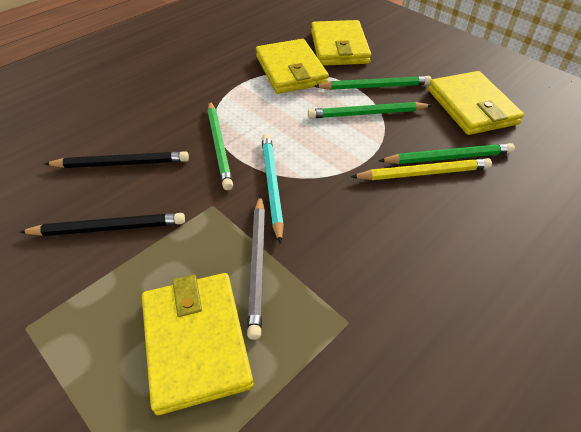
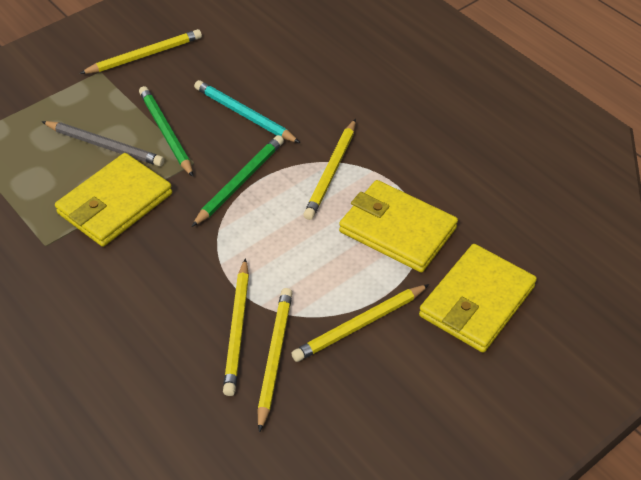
black pencil: 2 -> 0
green pencil: 4 -> 2
yellow pencil: 1 -> 5
yellow wallet: 4 -> 3

